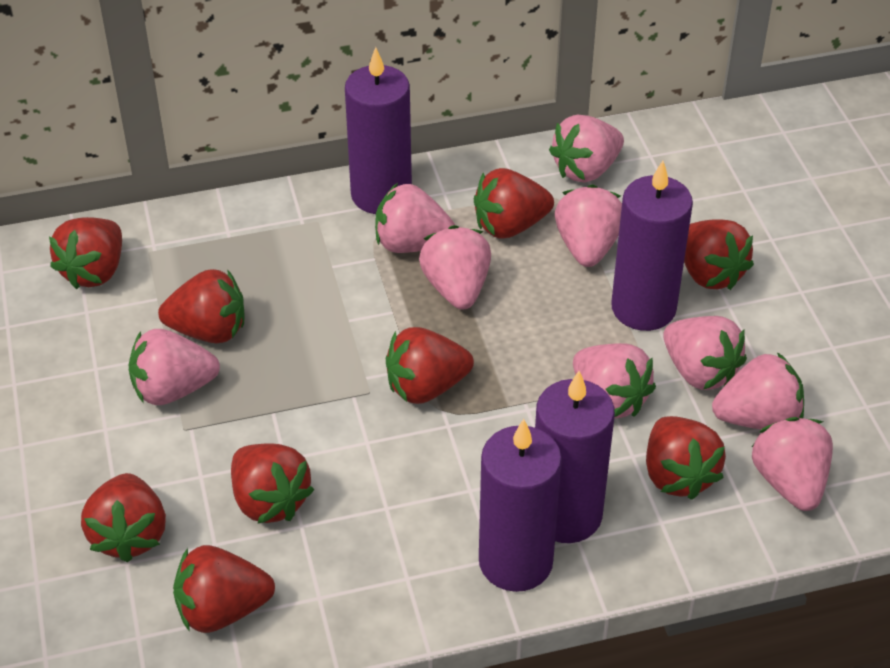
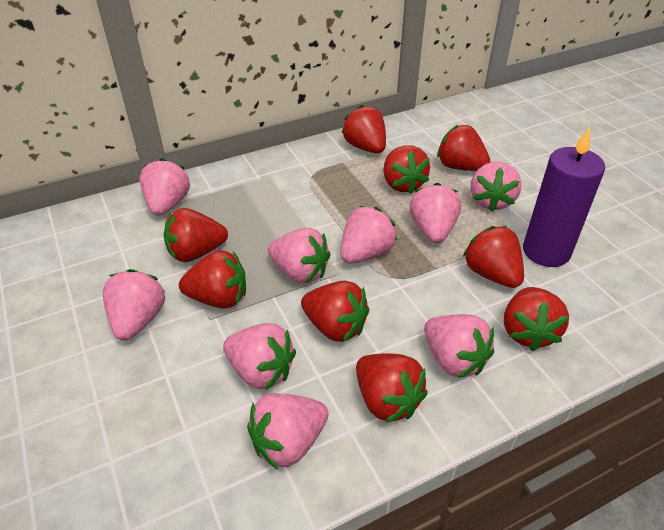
purple candle: 4 -> 1

